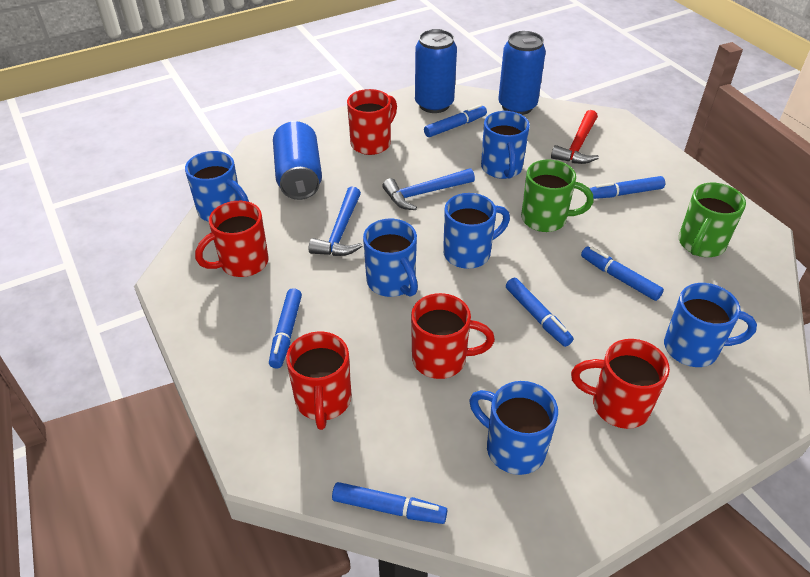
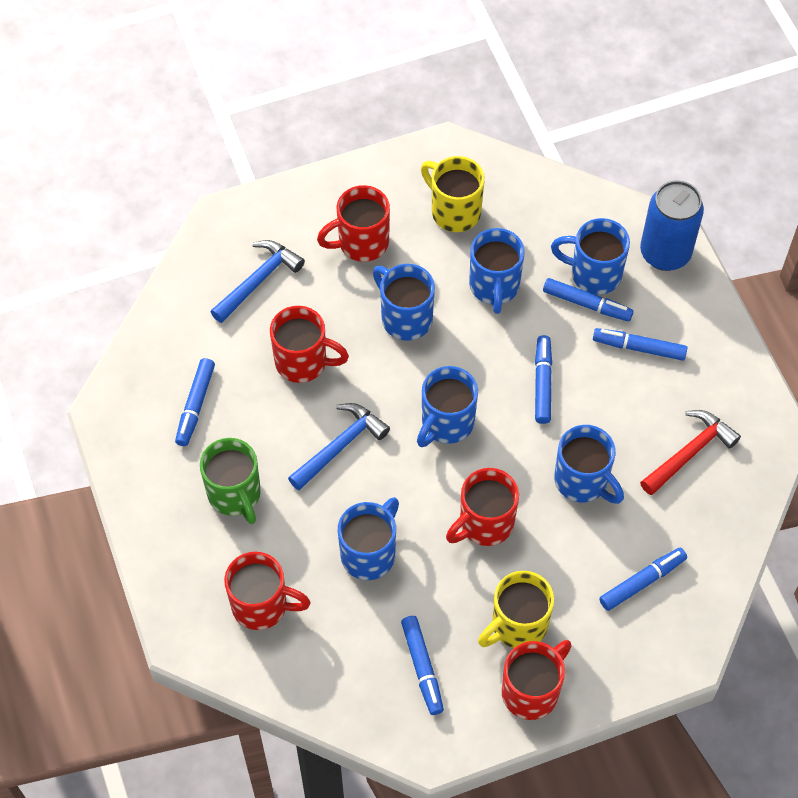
blue can: 3 -> 1
green mug: 2 -> 1
yellow mug: 0 -> 2

